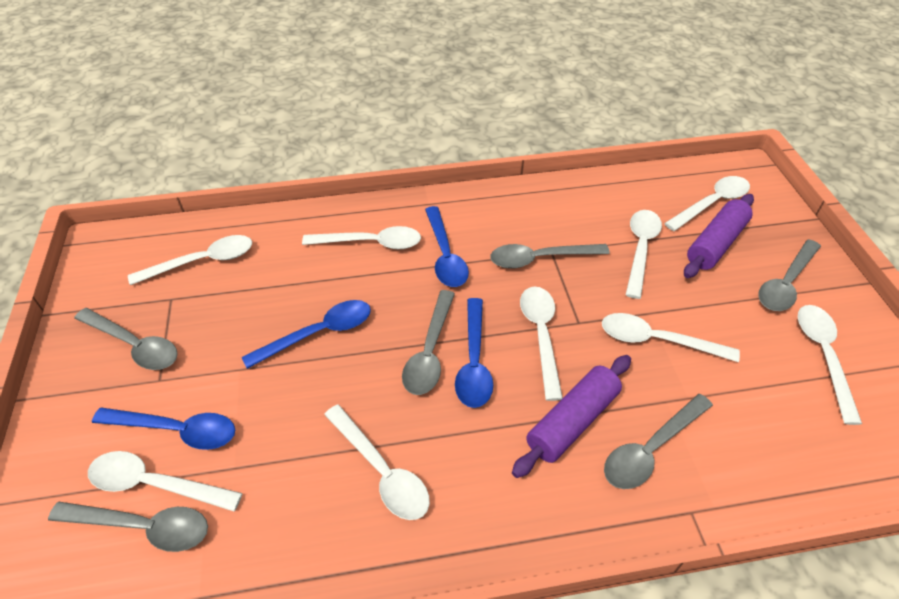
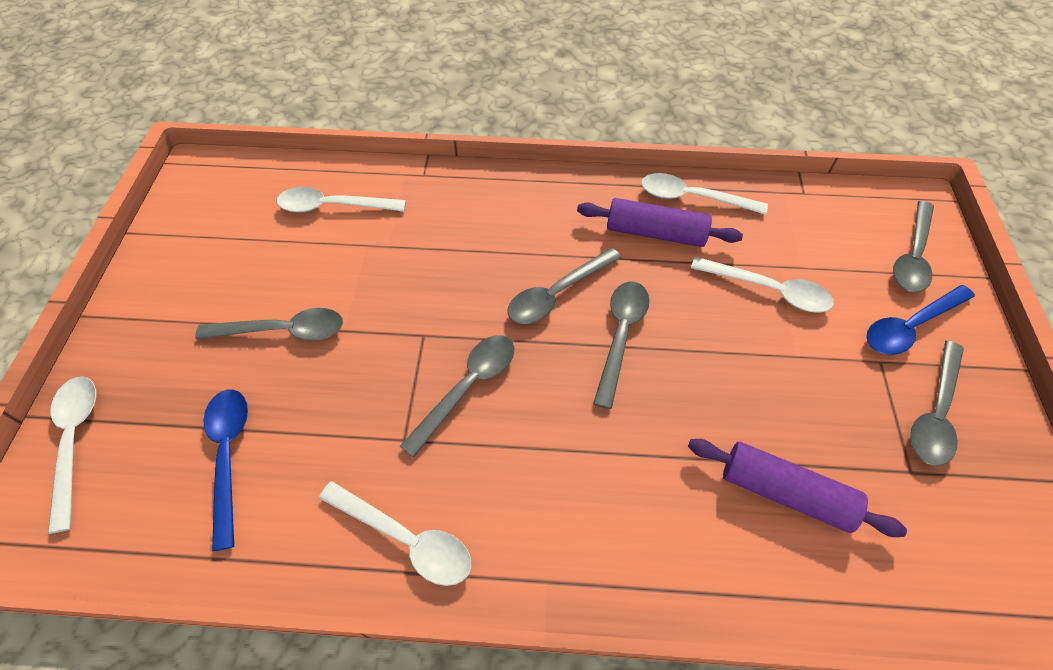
blue spoon: 4 -> 2
white spoon: 9 -> 5

